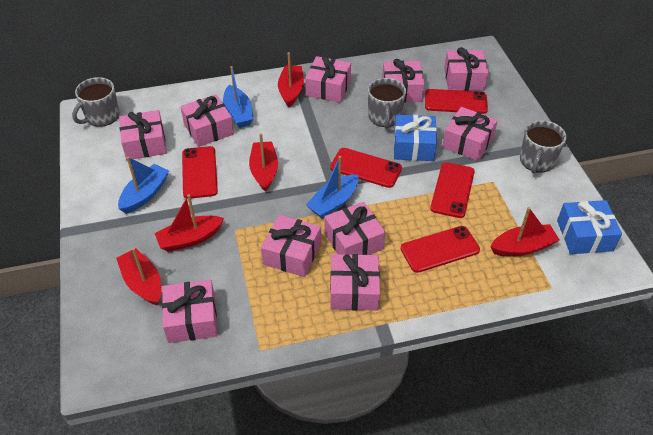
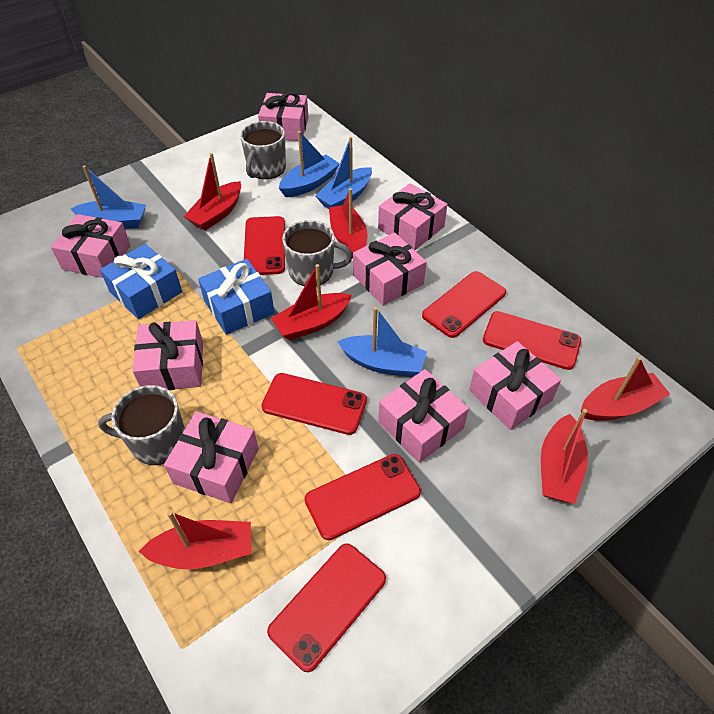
blue boat: 3 -> 4
pink gift: 10 -> 8
red boat: 5 -> 6
red phone: 5 -> 6

